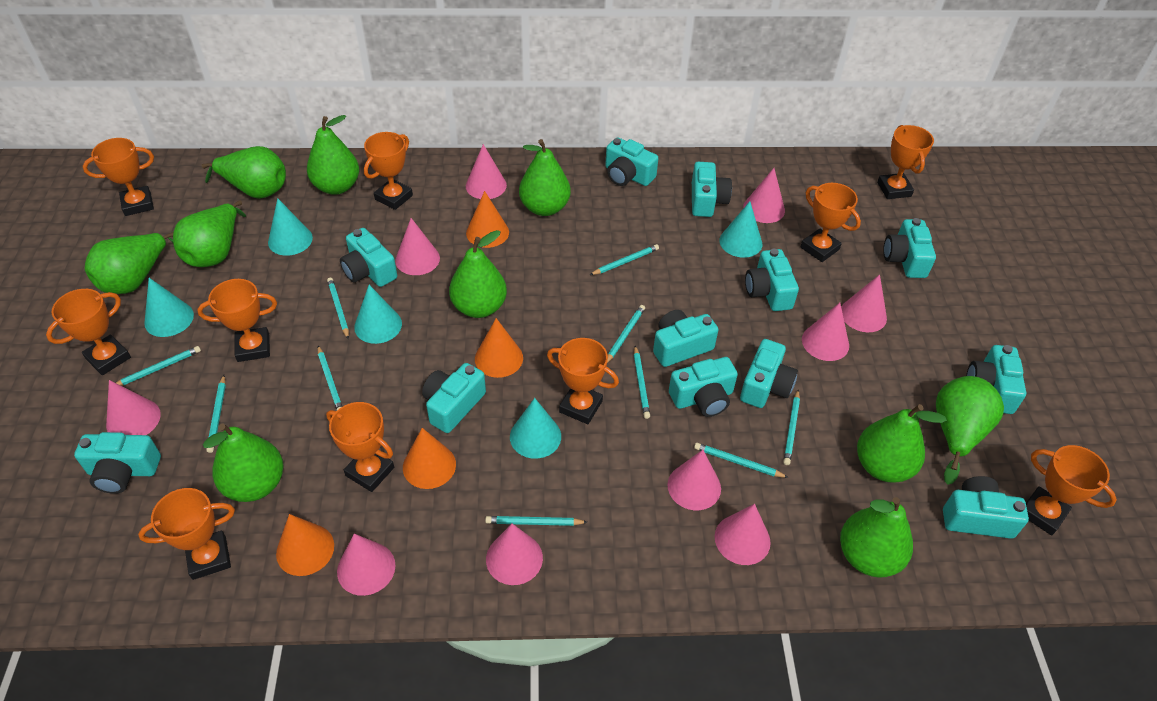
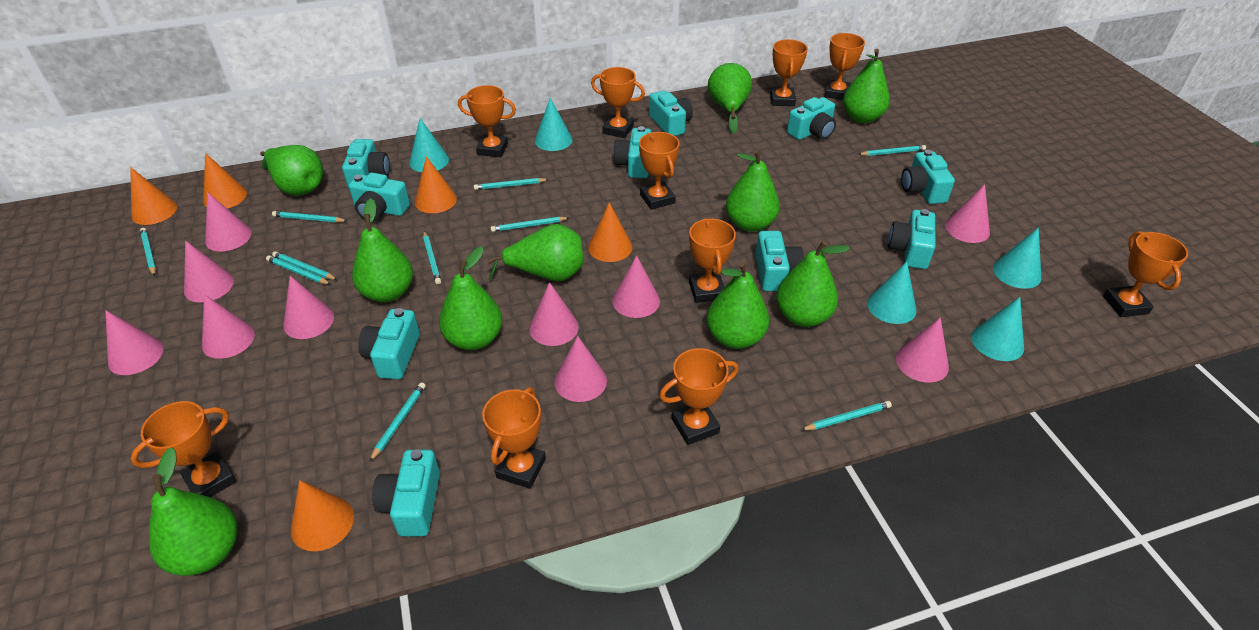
orange cone: 4 -> 5
turquoise camera: 12 -> 10

